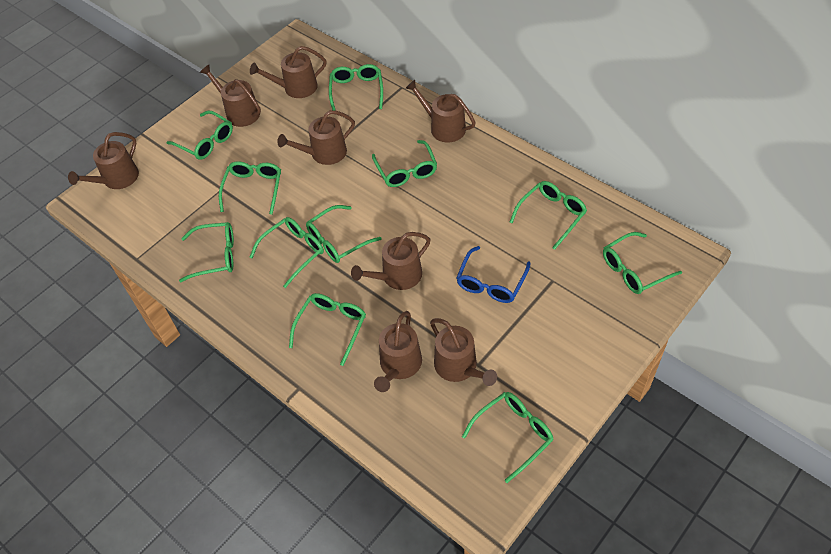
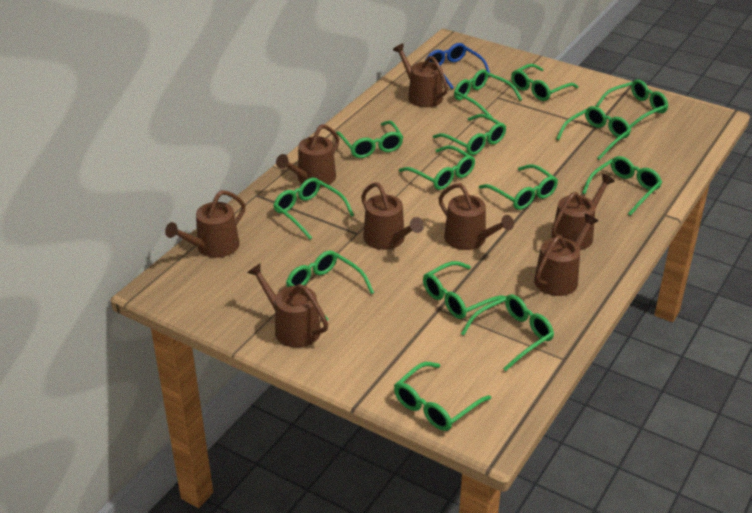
green glasses: 11 -> 14

